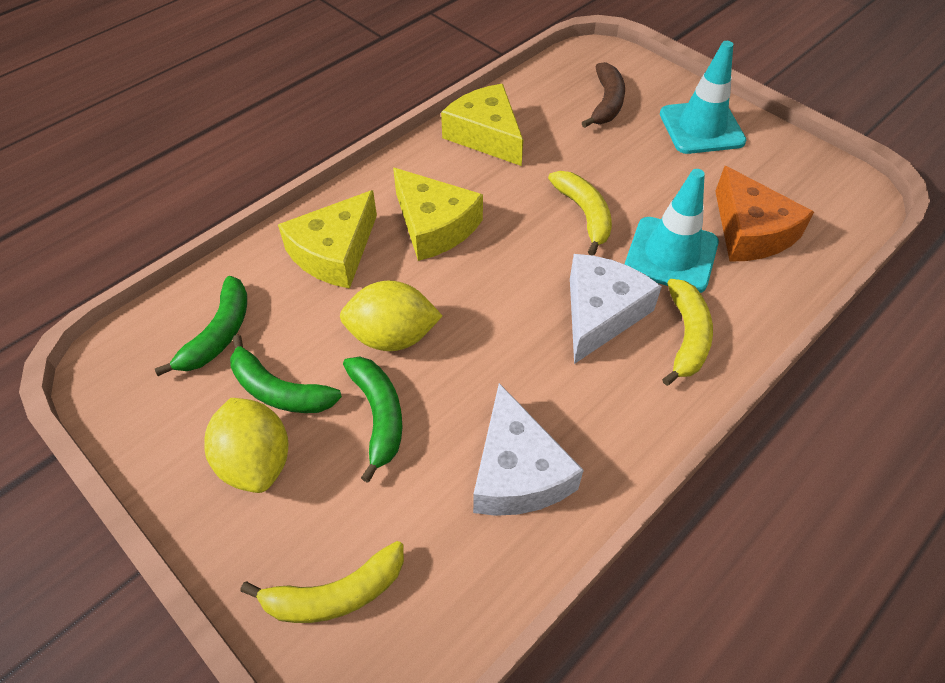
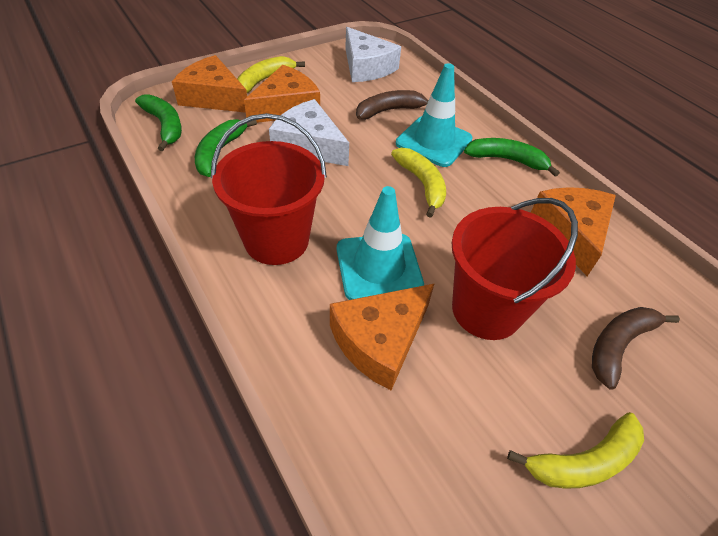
brown banana: 1 -> 2
orange cheese: 1 -> 4
red bucket: 0 -> 2
yellow cheese: 3 -> 0
yellow lemon: 2 -> 0

